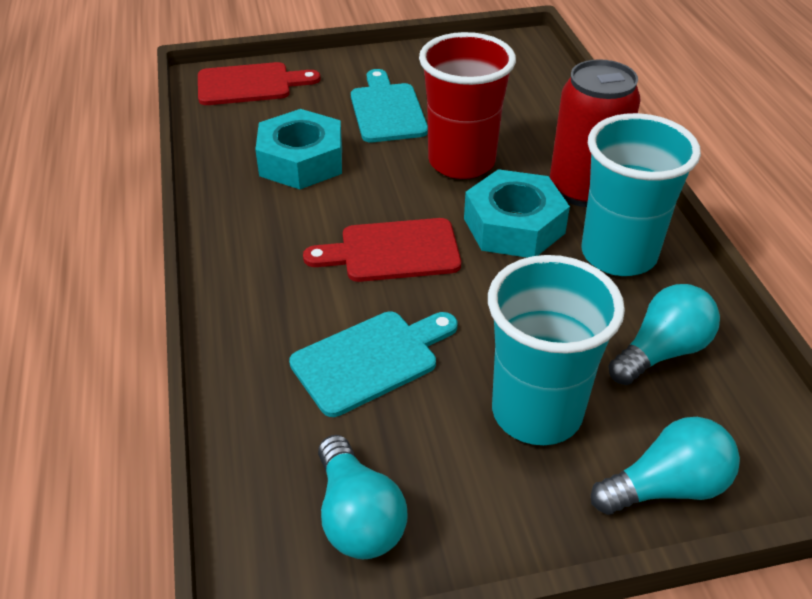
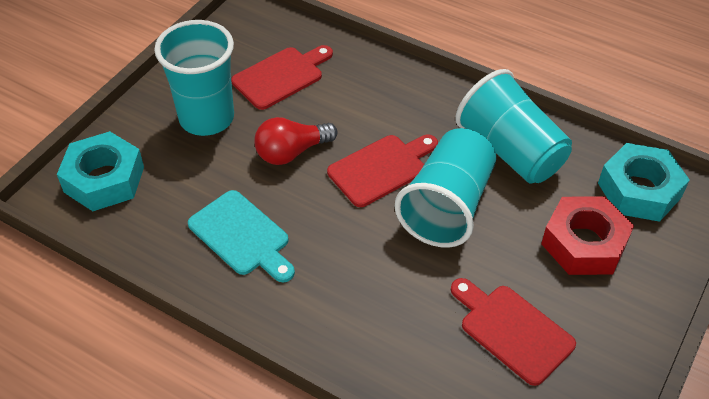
red can: 1 -> 0
red cup: 1 -> 0
red cutting board: 2 -> 3
red light bulb: 0 -> 1
red nut: 0 -> 1
turquoise cup: 2 -> 3
turquoise cutting board: 2 -> 1
turquoise light bulb: 3 -> 0

